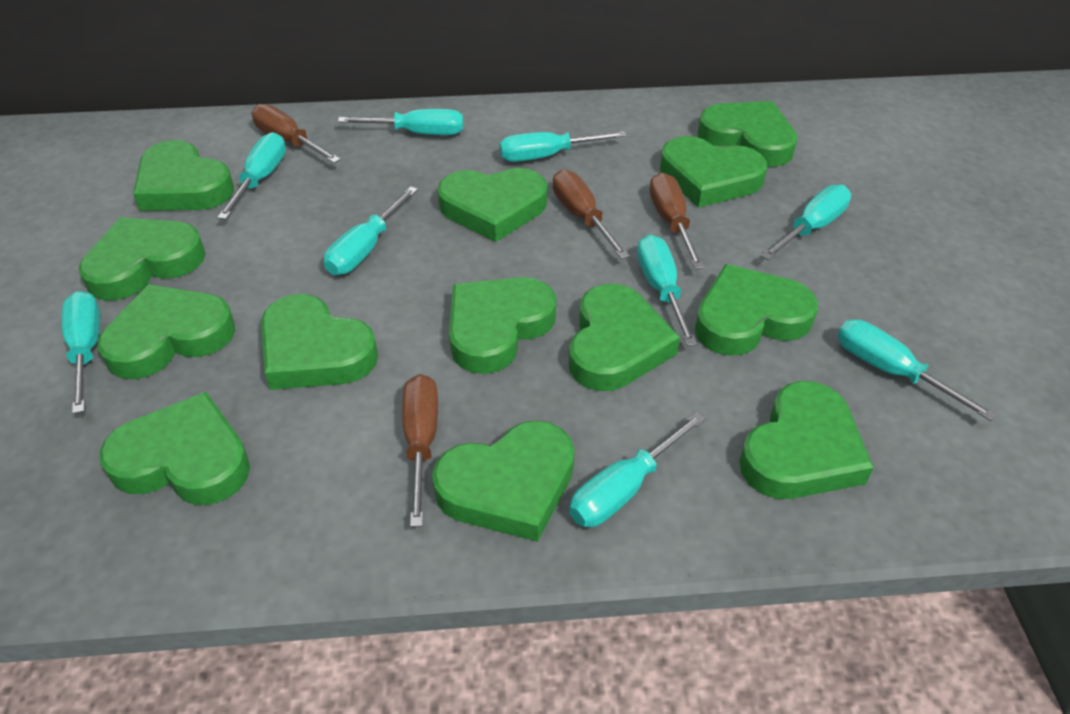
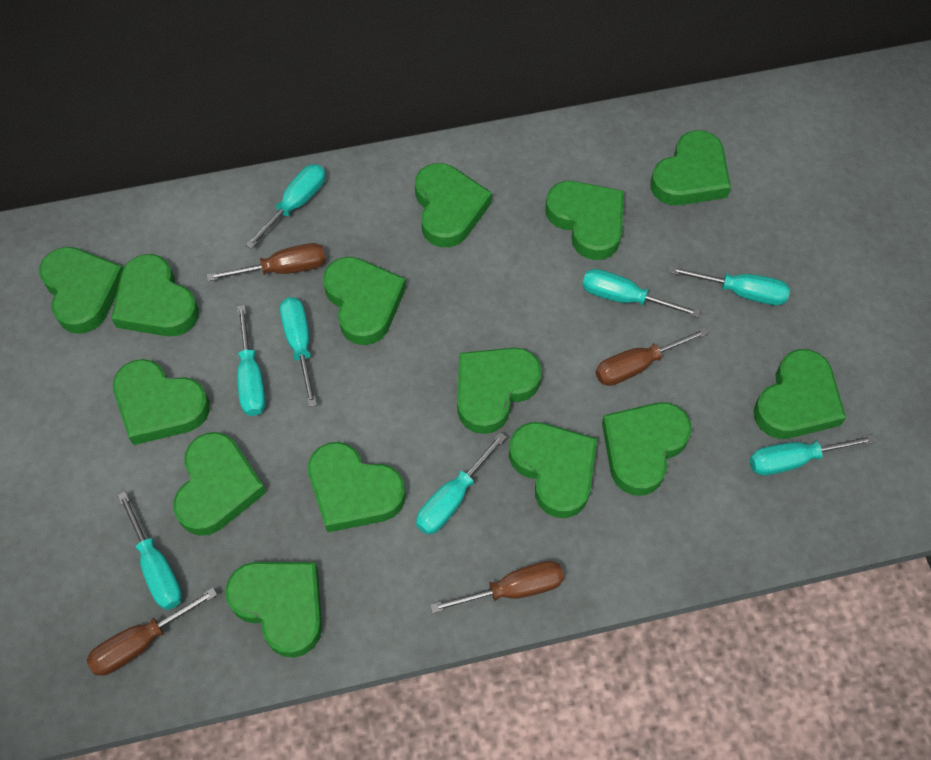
green heart: 13 -> 14
turquoise screwdriver: 9 -> 8

